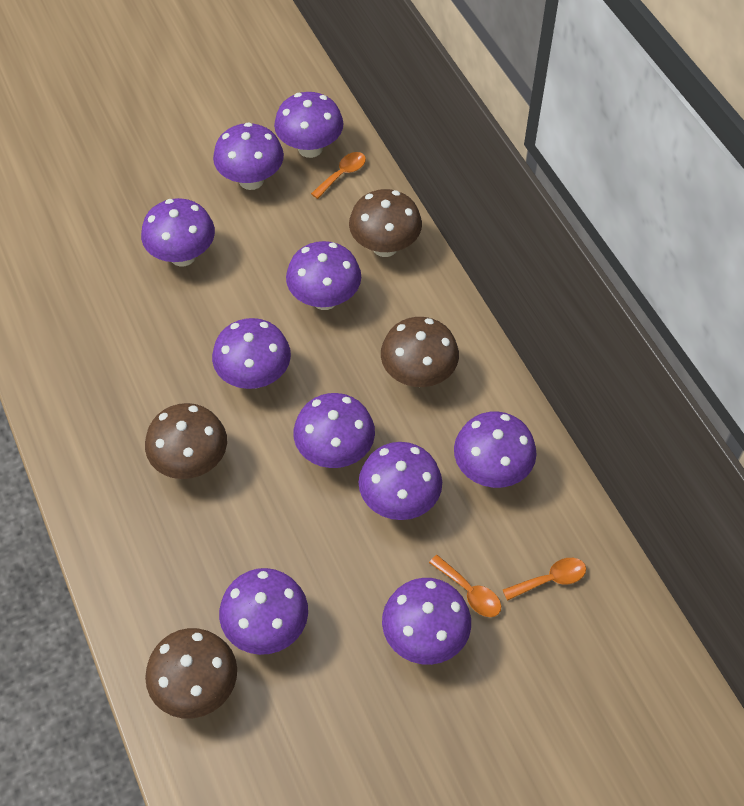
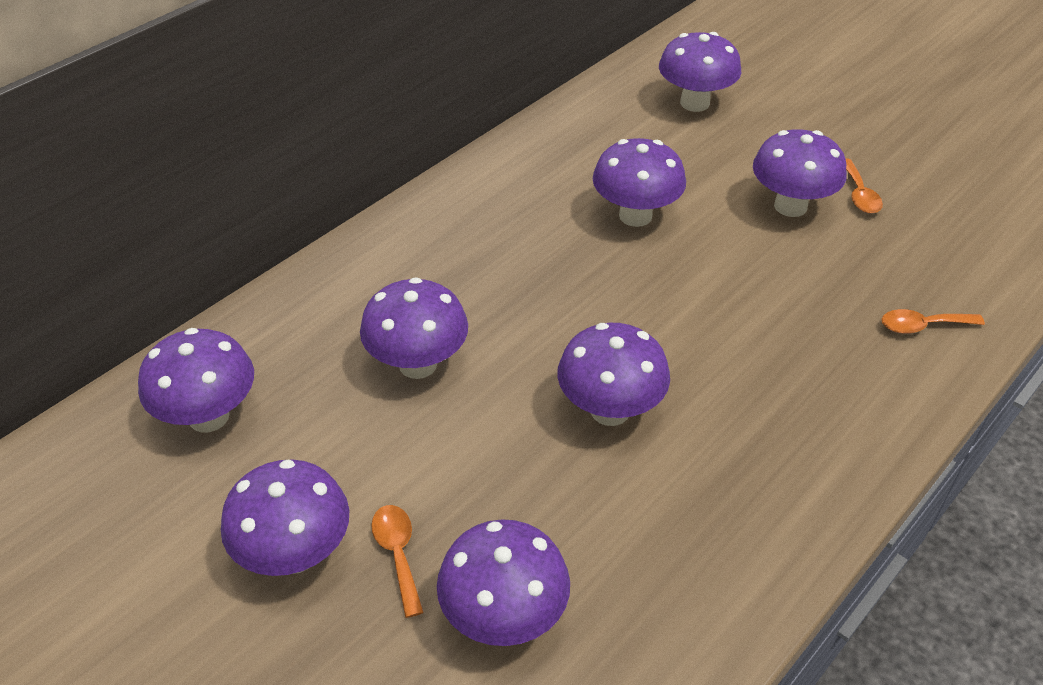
brown mushroom: 4 -> 0
purple mushroom: 10 -> 8

